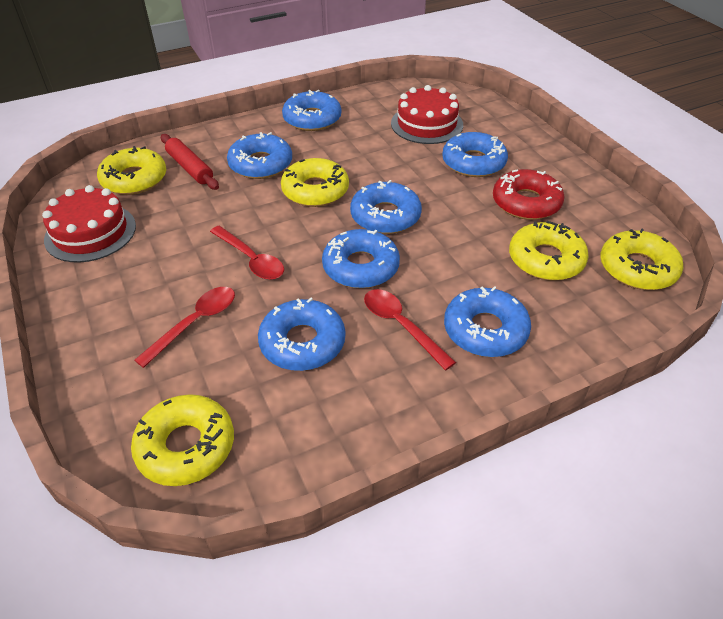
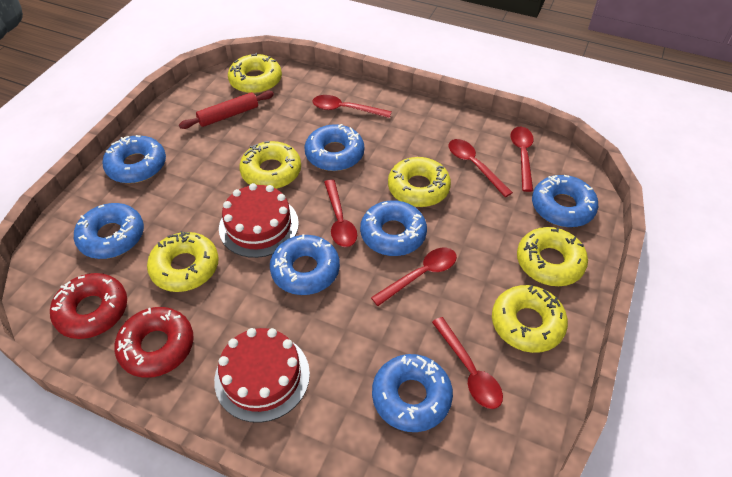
red donut: 1 -> 2
red spoon: 3 -> 6
yellow donut: 5 -> 6

